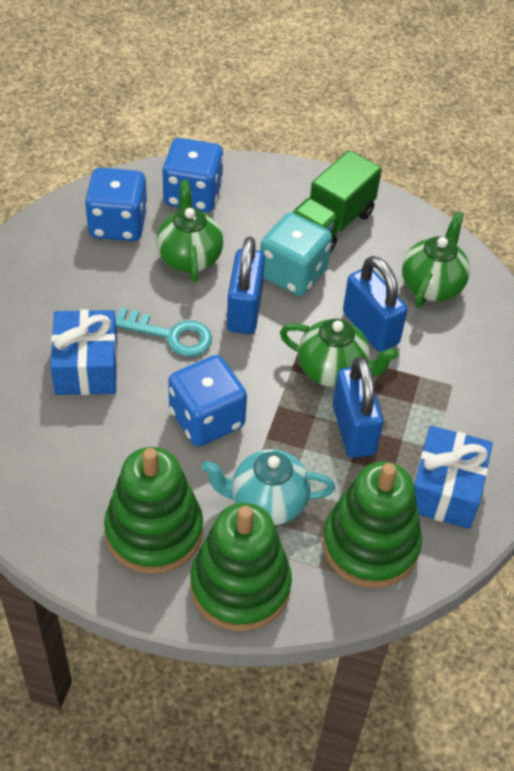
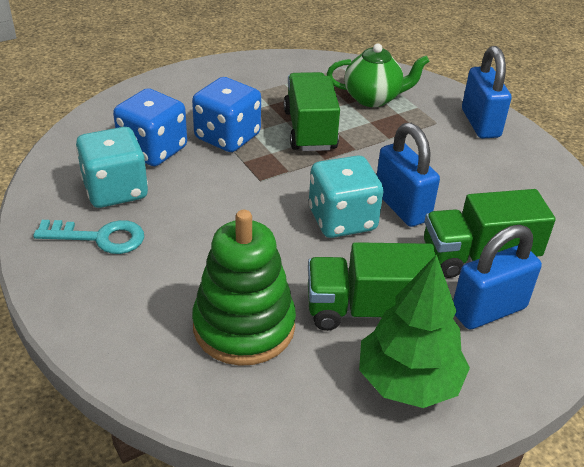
blue dice: 3 -> 2
blue gift: 2 -> 0
green stacking toy: 3 -> 1
green teapot: 3 -> 1
green tree: 0 -> 1
green truck: 1 -> 3
turquoise dice: 1 -> 2
turquoise teapot: 1 -> 0

